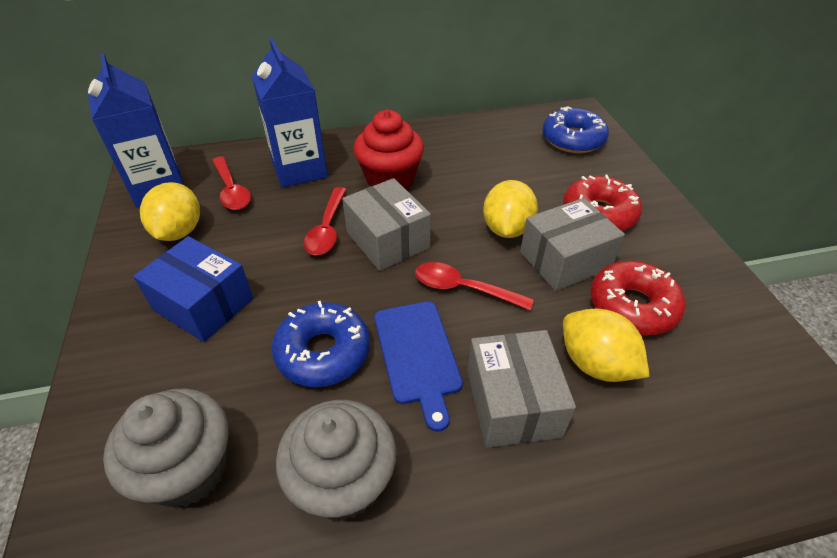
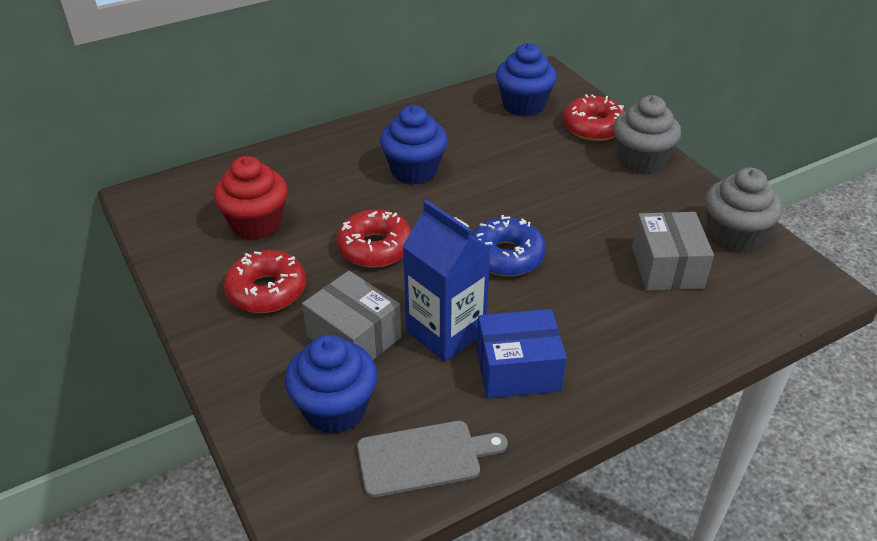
blue carton: 2 -> 1
blue cupcake: 0 -> 3
blue cutting board: 1 -> 0
blue donut: 2 -> 1
grey box: 3 -> 2
grey cutting board: 0 -> 1
red donut: 2 -> 3
red spoon: 3 -> 0
yellow lemon: 3 -> 0

